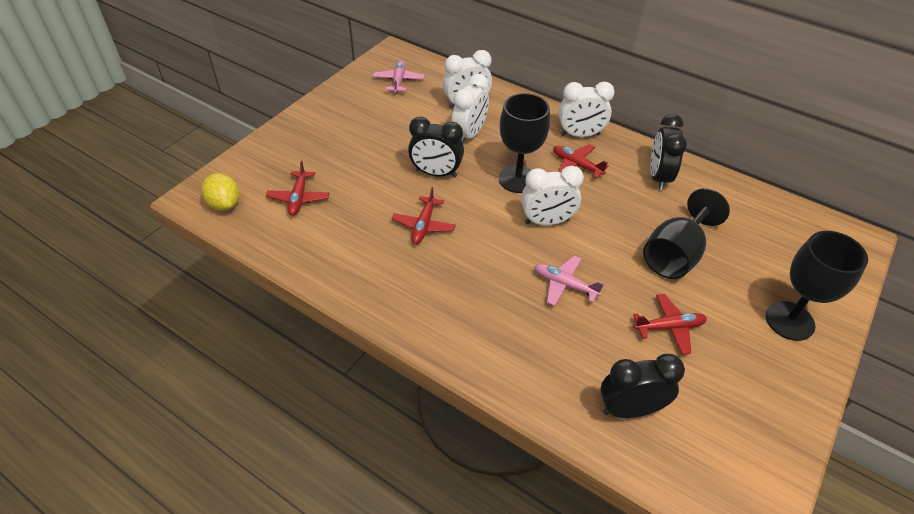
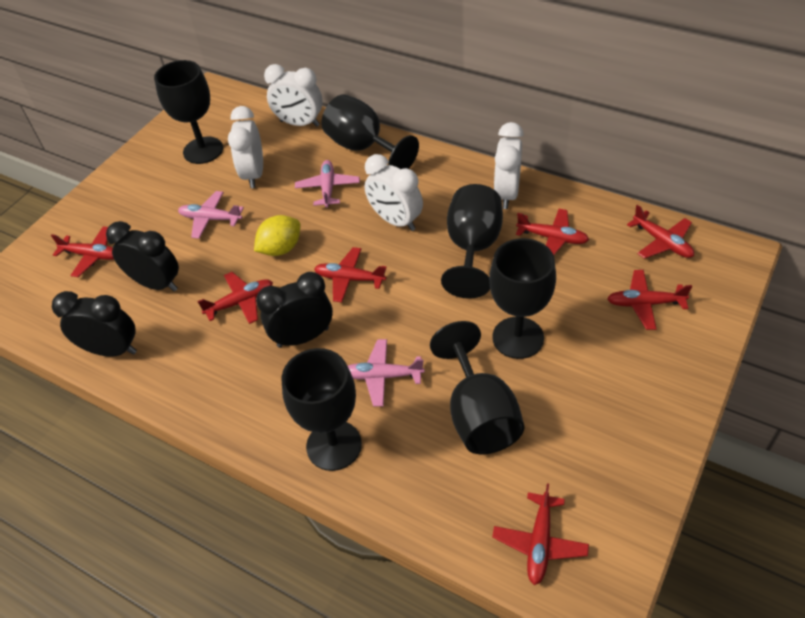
black goblet: 3 -> 6
pink plane: 2 -> 3
red plane: 4 -> 7

